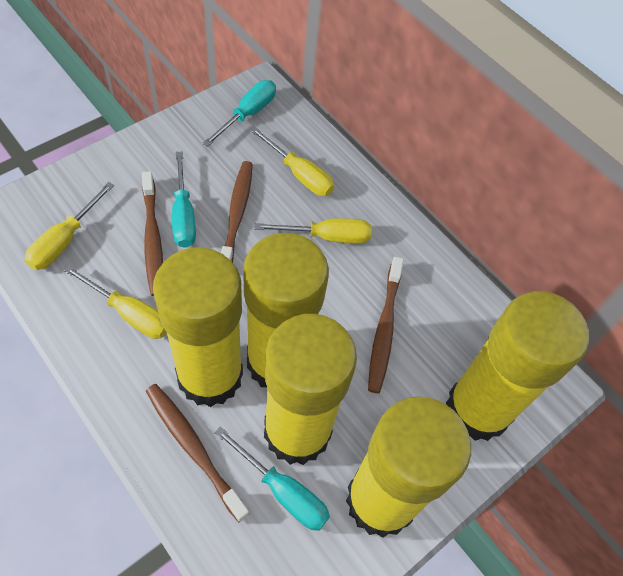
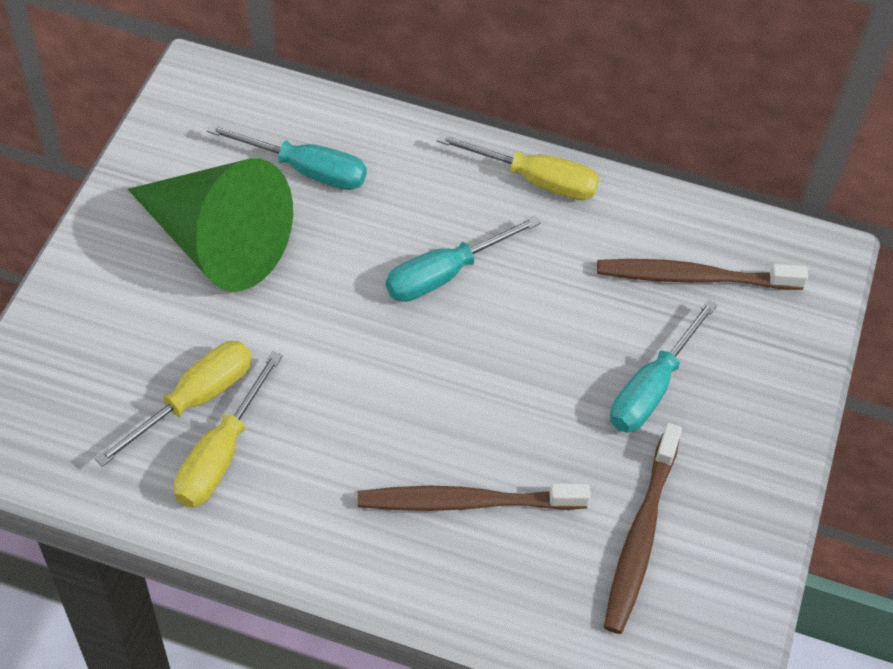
brown toothbrush: 4 -> 3
green cone: 0 -> 1
yellow glue stick: 5 -> 0
yellow screwdriver: 4 -> 3

